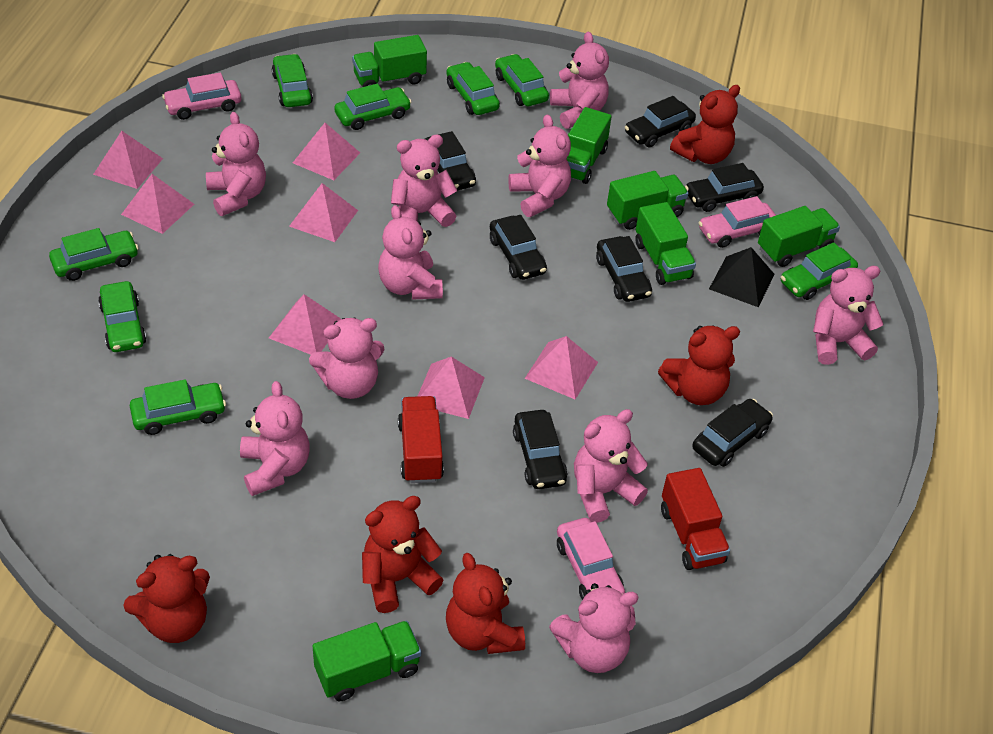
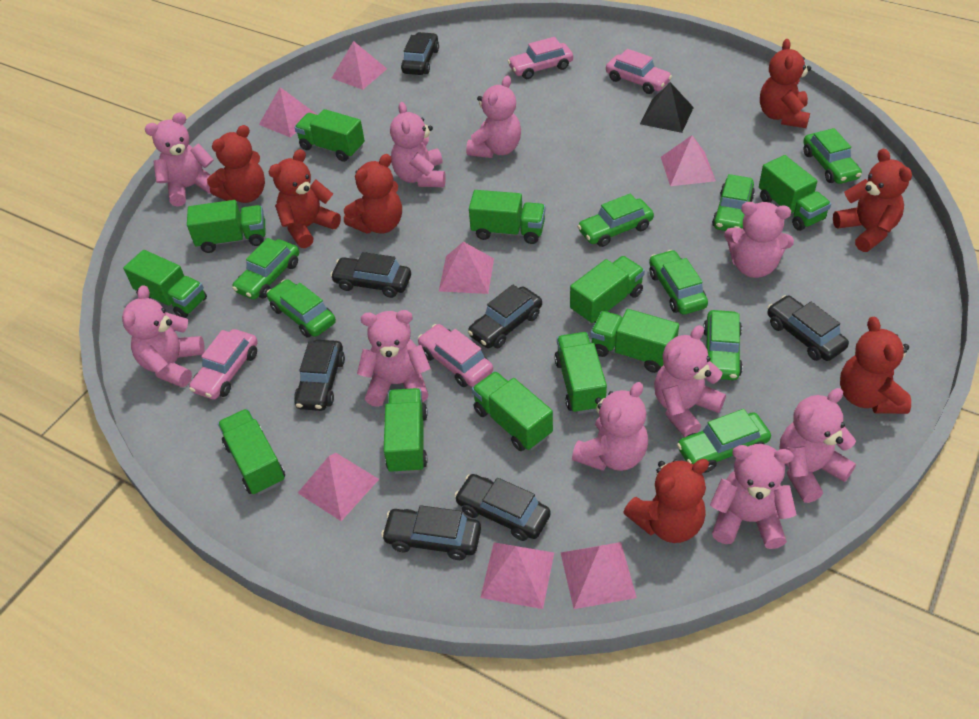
green truck: 6 -> 11
pink car: 3 -> 4
red teddy bear: 5 -> 7
red truck: 2 -> 0

